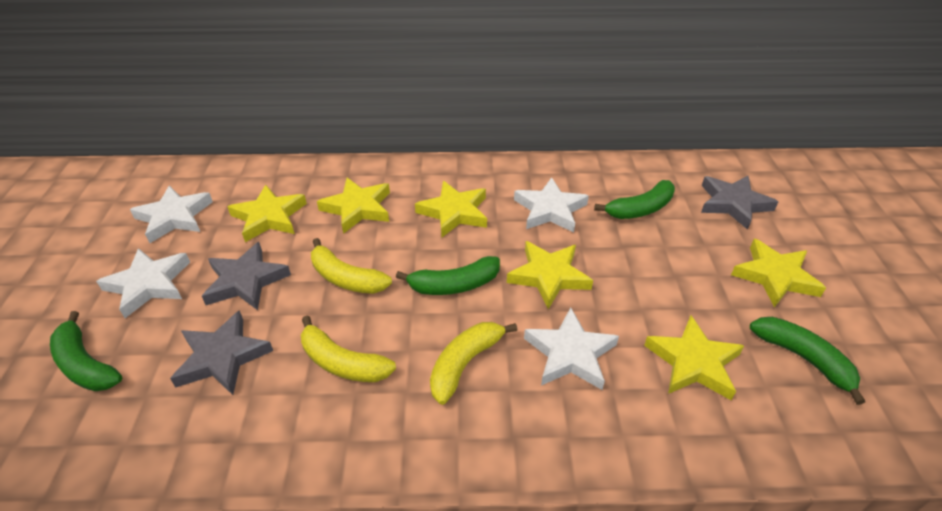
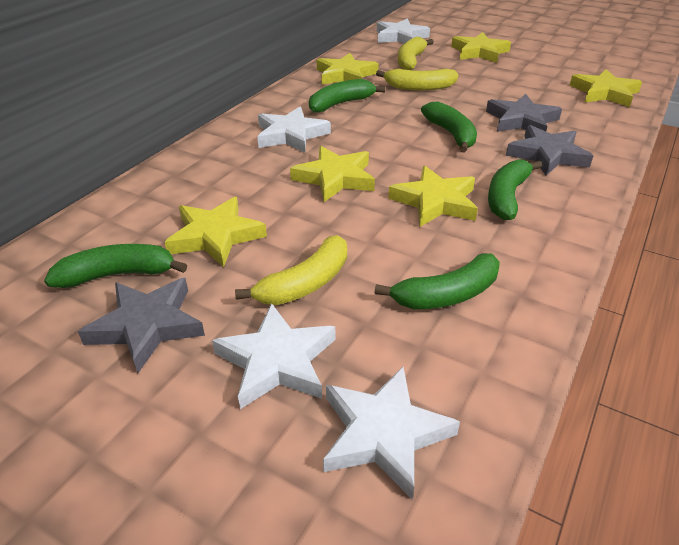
green banana: 4 -> 5

